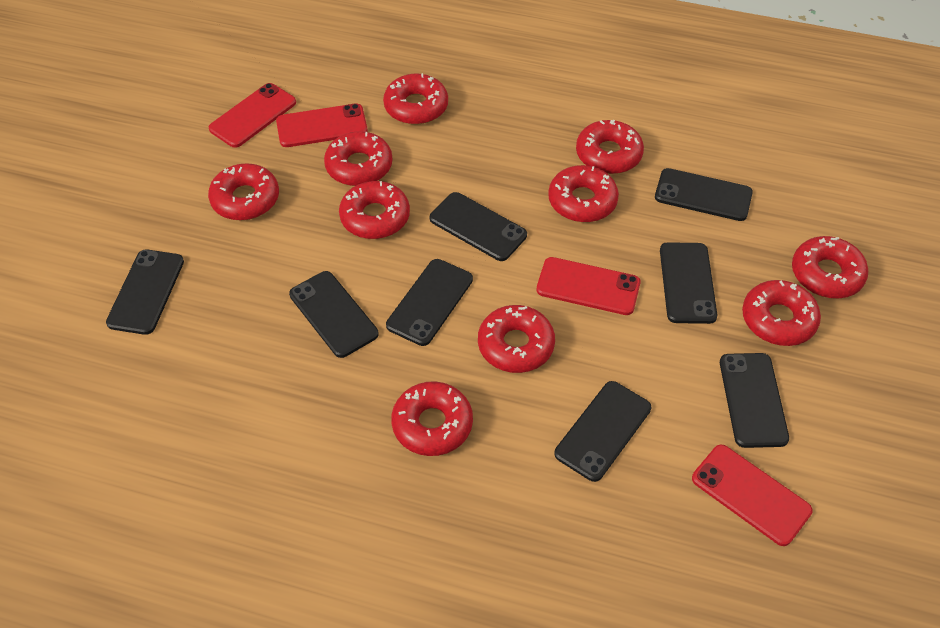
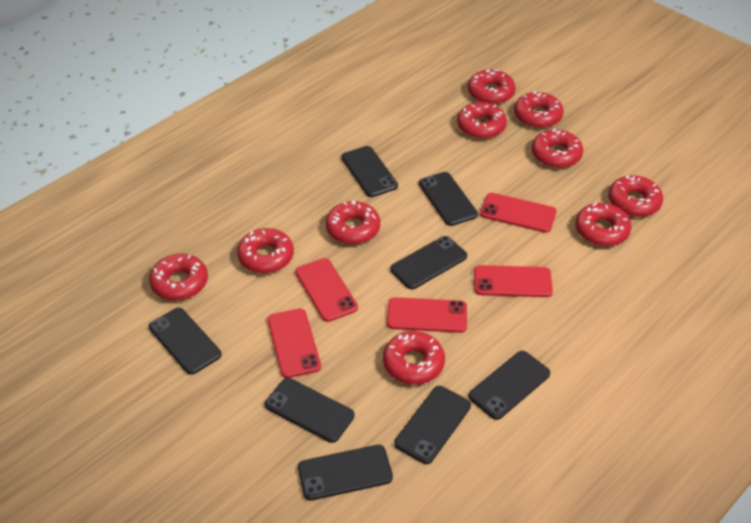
red phone: 4 -> 5

